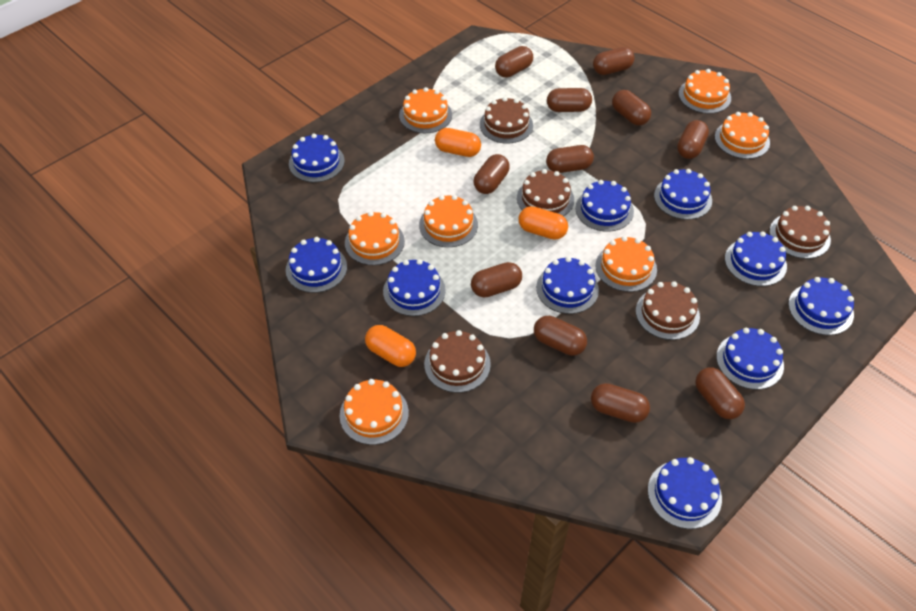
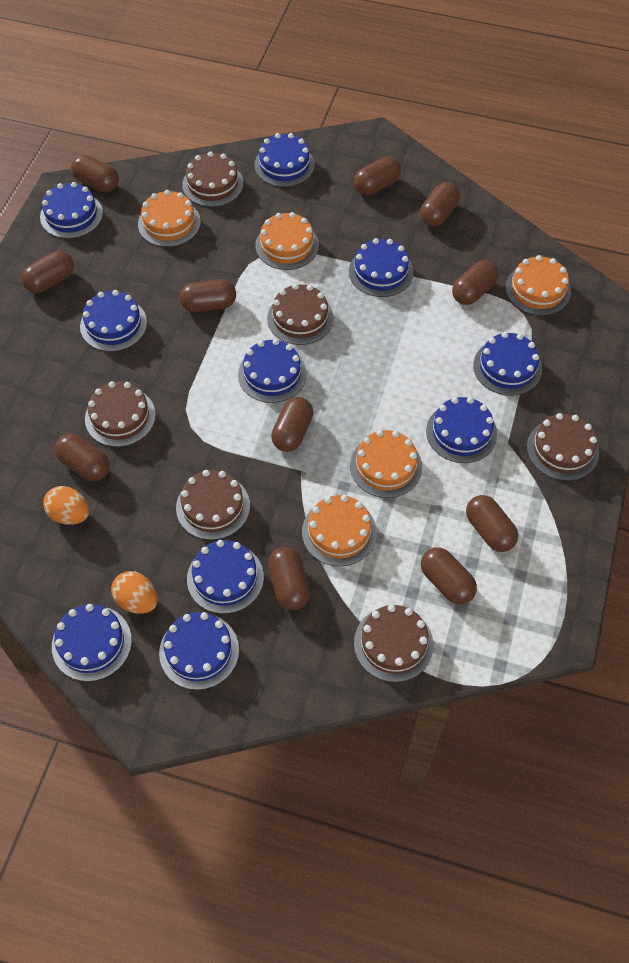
brown cake: 5 -> 6
orange cake: 7 -> 5
orange capsule: 3 -> 0
orange egg: 0 -> 2

